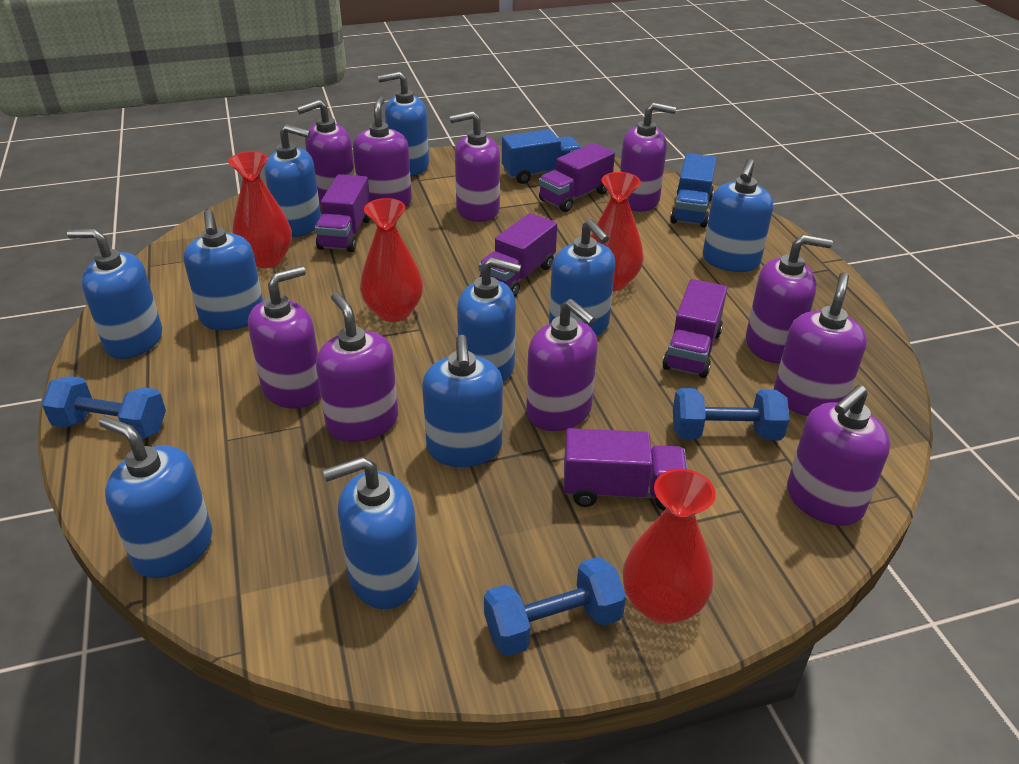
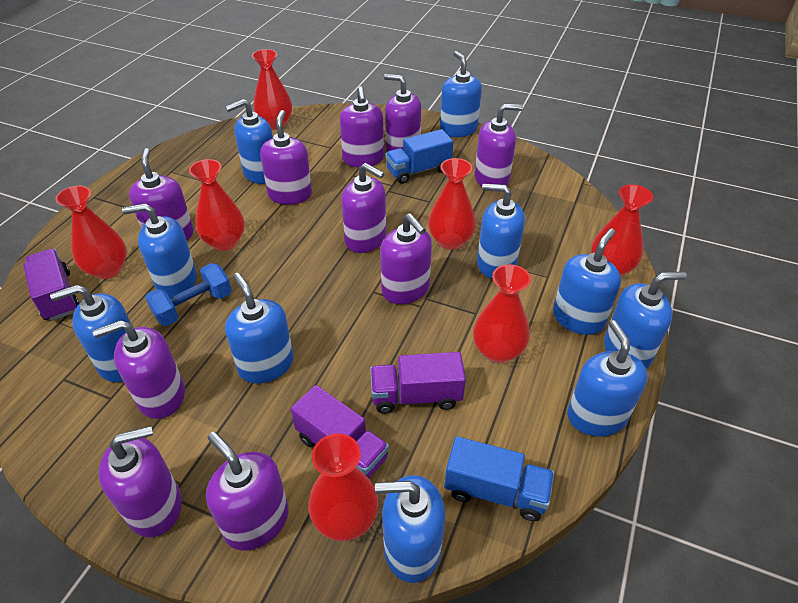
blue dumbbell: 3 -> 1
purple truck: 5 -> 3
red vase: 4 -> 7

